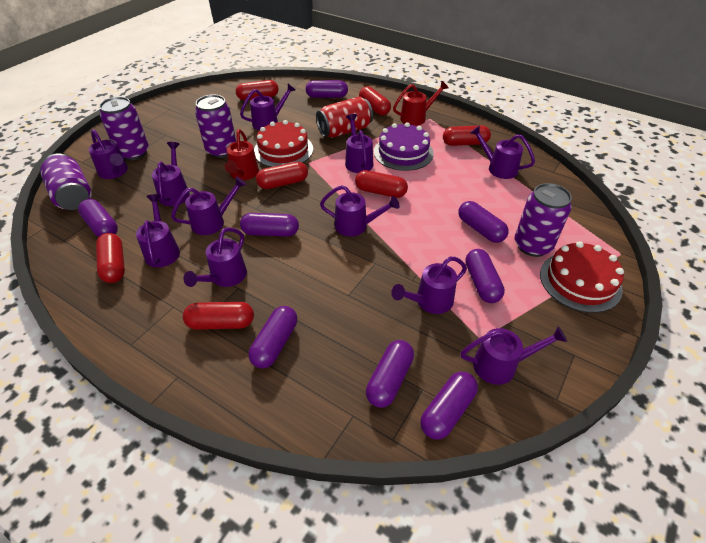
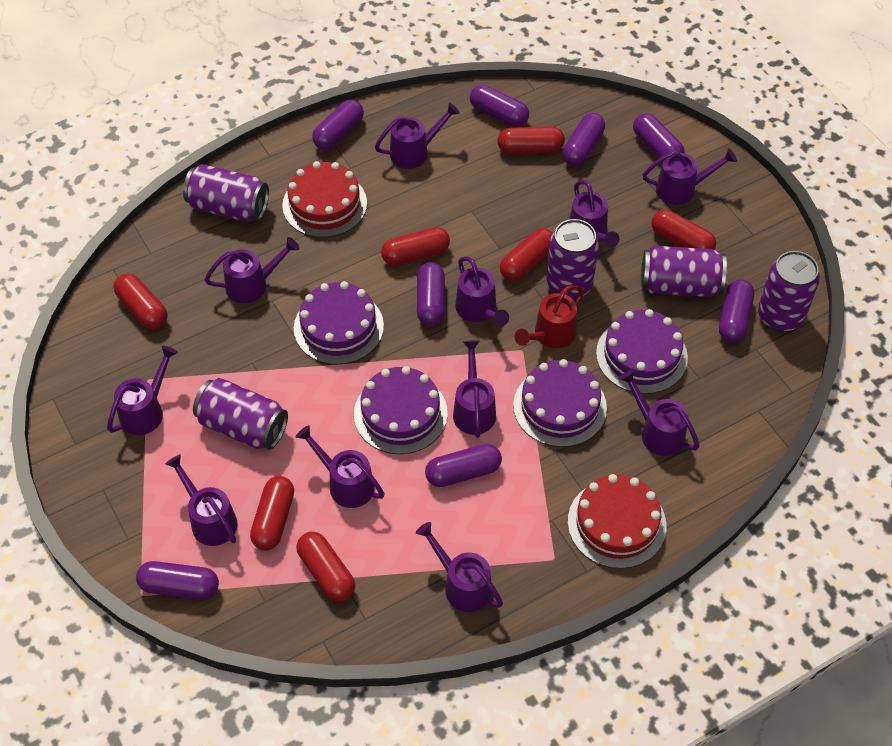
purple cake: 1 -> 4
purple can: 4 -> 5
red can: 1 -> 0
red watering can: 2 -> 1

